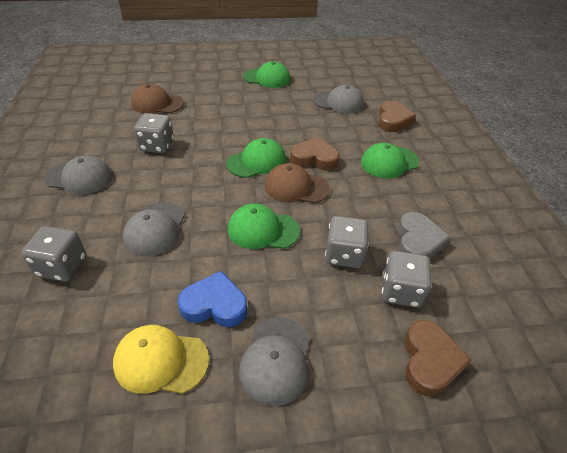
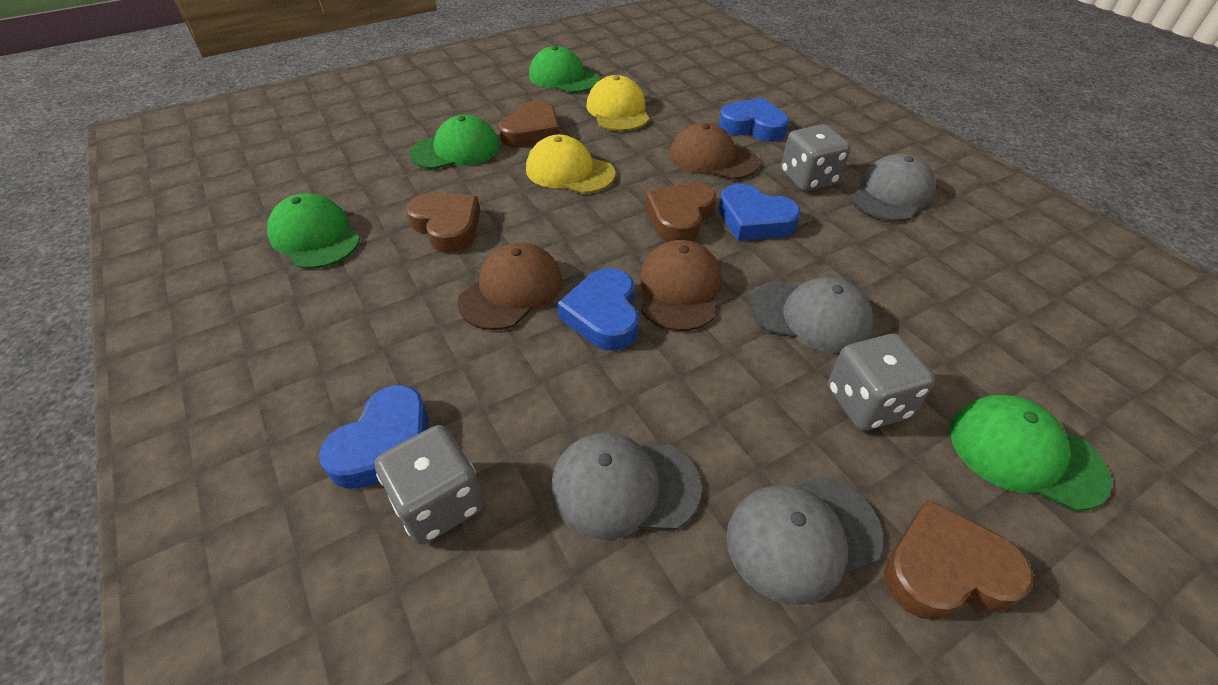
blue heart: 1 -> 4
brown cap: 2 -> 3
brown heart: 3 -> 4
grey dice: 4 -> 3
grey heart: 1 -> 0
yellow cap: 1 -> 2

